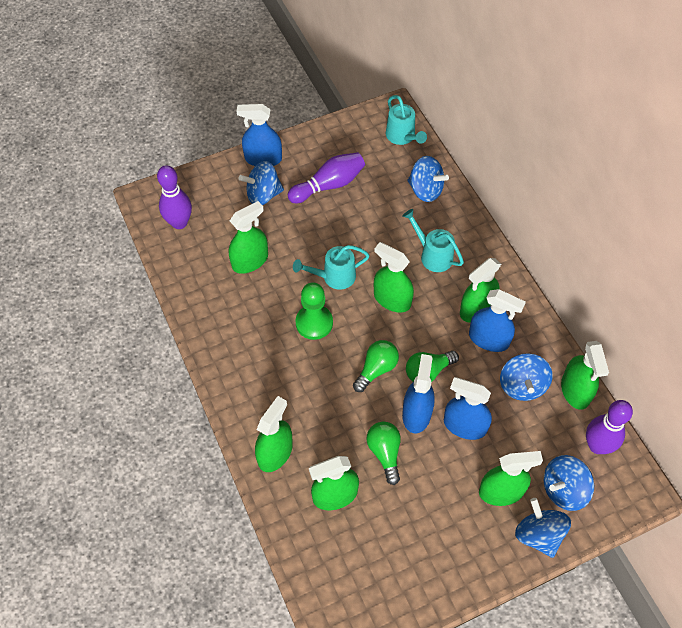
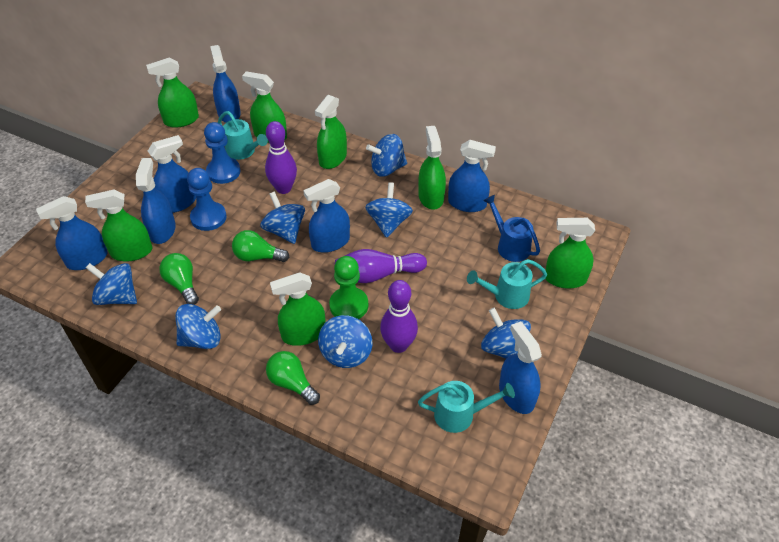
blue pawn: 0 -> 2
blue spinning top: 5 -> 7
blue spray bottle: 4 -> 7
blue watering can: 0 -> 1

